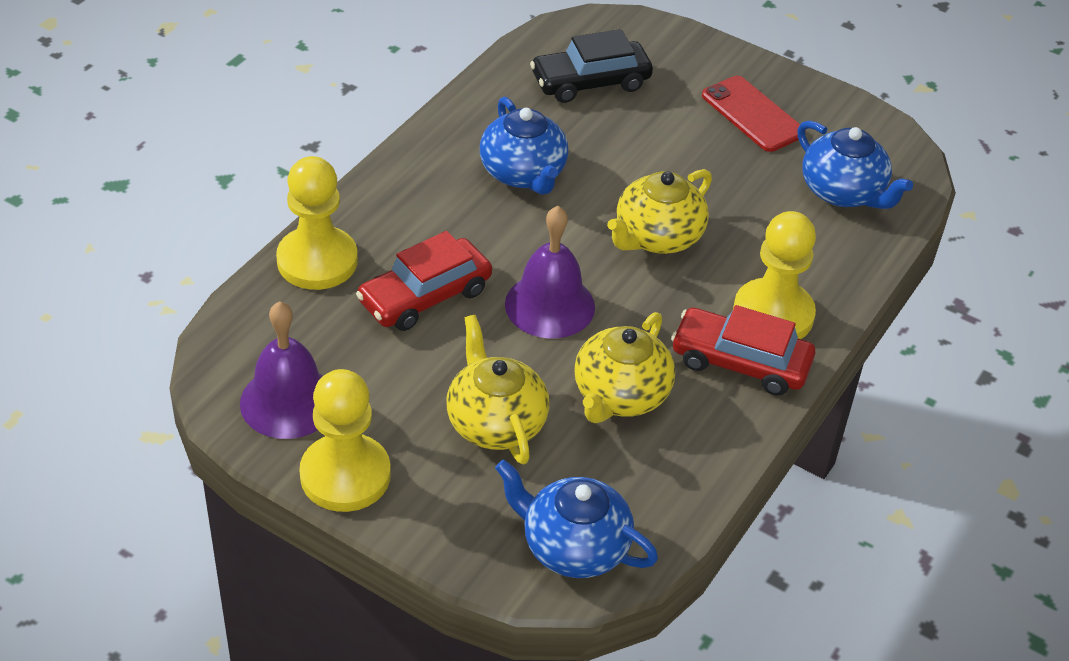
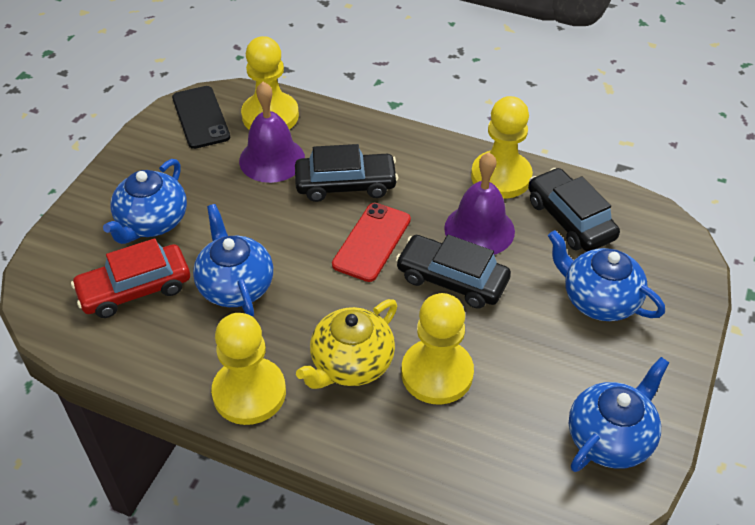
black car: 1 -> 3
black phone: 0 -> 1
blue teapot: 3 -> 4
red car: 2 -> 1
yellow pawn: 3 -> 4
yellow teapot: 3 -> 1

